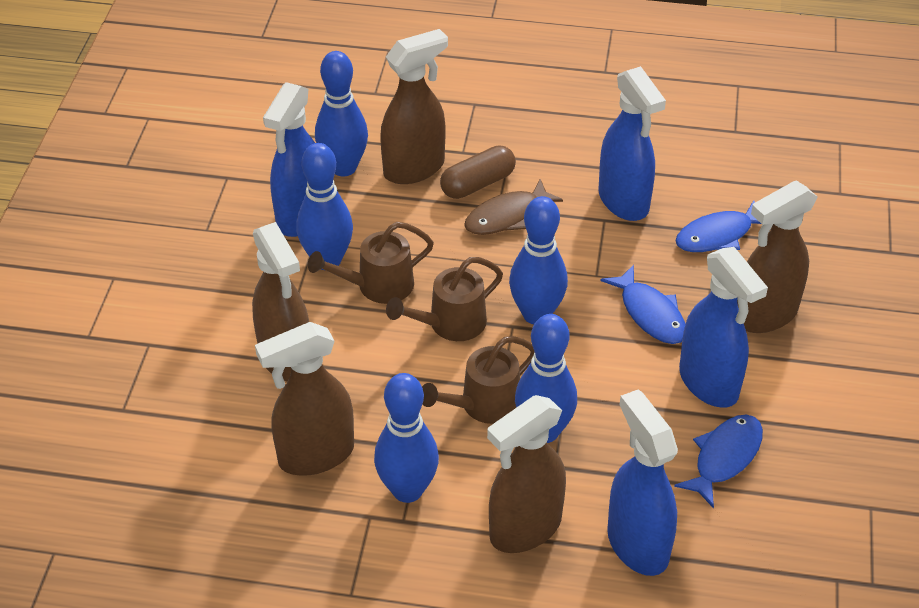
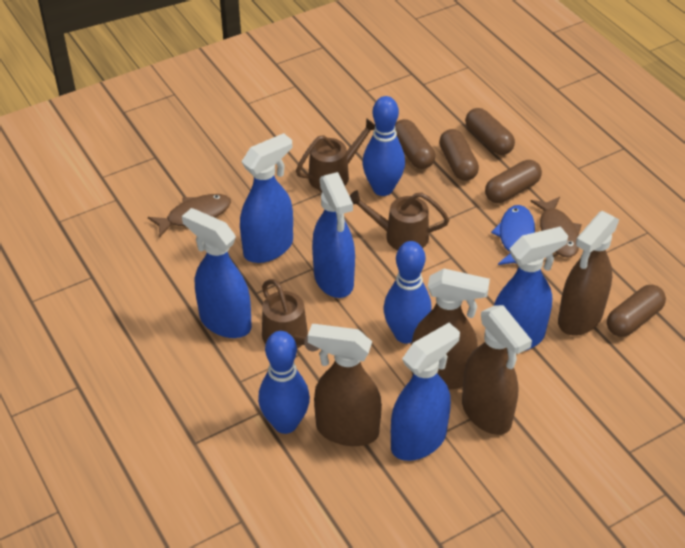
blue bowling pin: 5 -> 3
blue fish: 3 -> 1
blue spray bottle: 4 -> 5
brown capsule: 1 -> 5
brown fish: 1 -> 2
brown spray bottle: 5 -> 4

